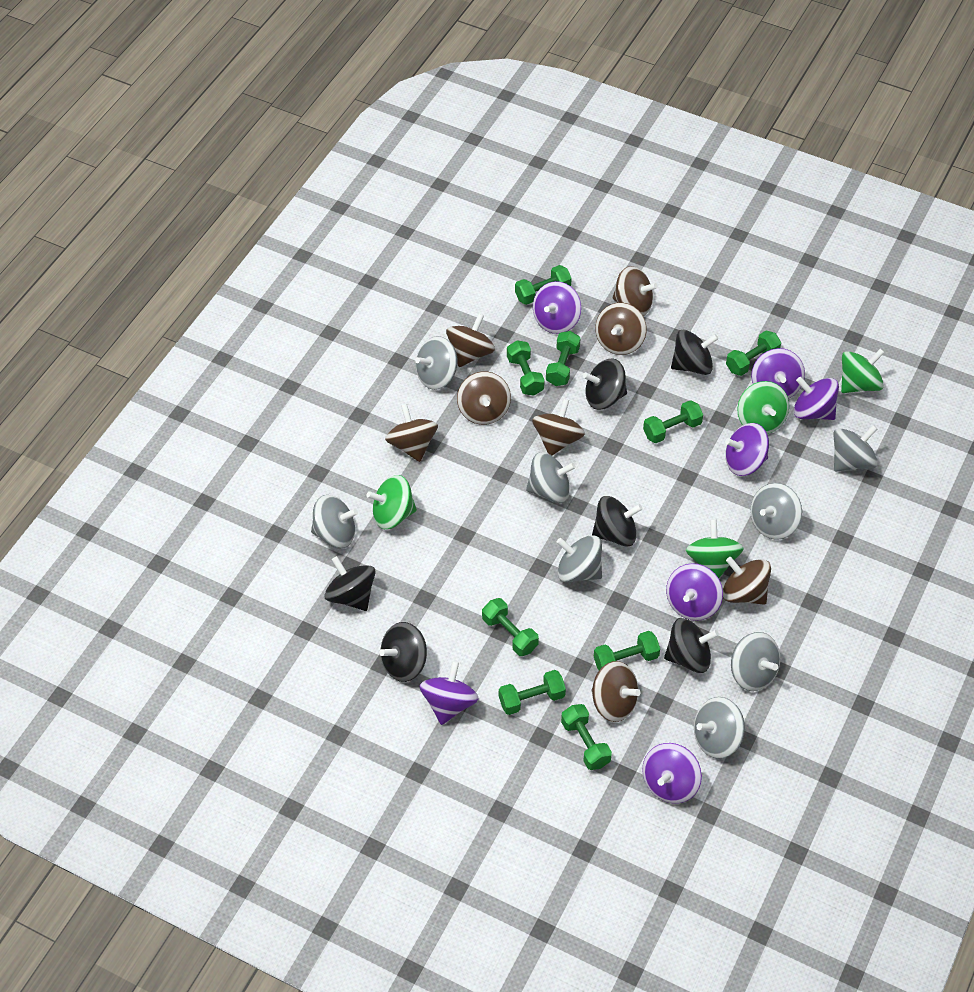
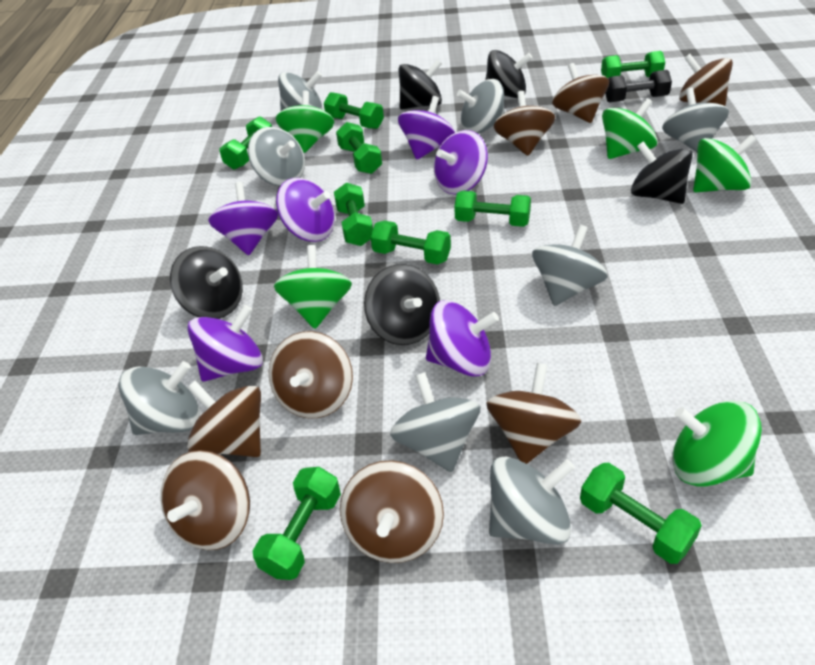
black dumbbell: 0 -> 1
black spinning top: 6 -> 5
green spinning top: 4 -> 5
purple spinning top: 7 -> 6

